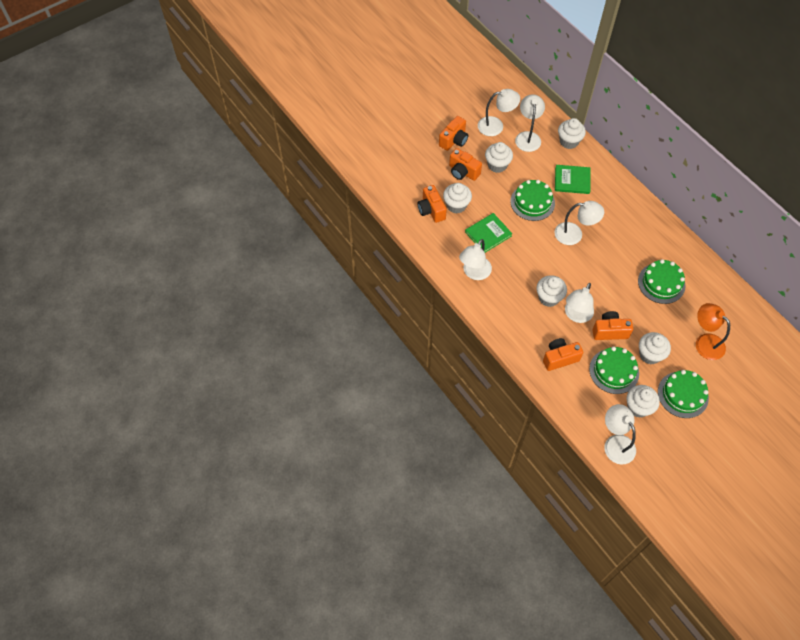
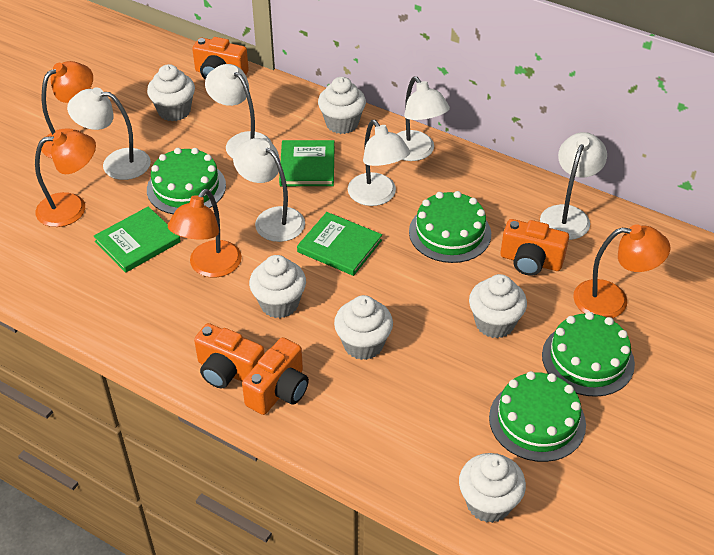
green book: 2 -> 3
orange camera: 5 -> 4
orange lamp: 1 -> 4

